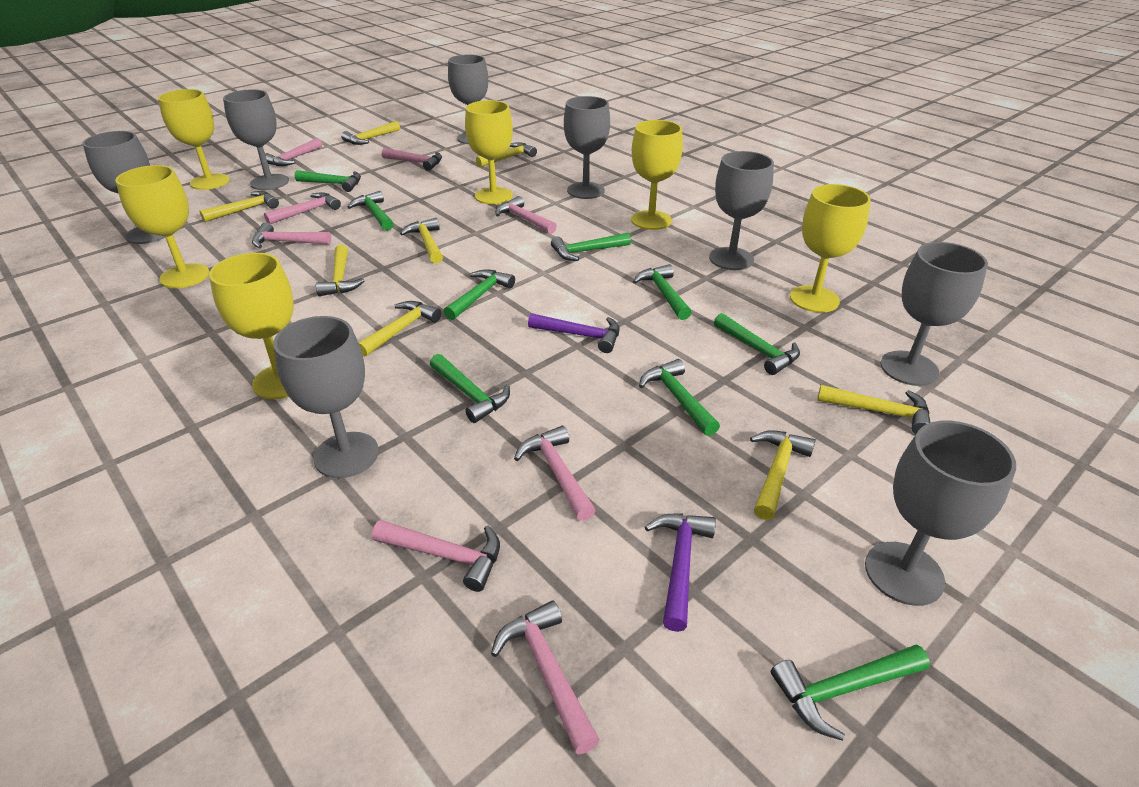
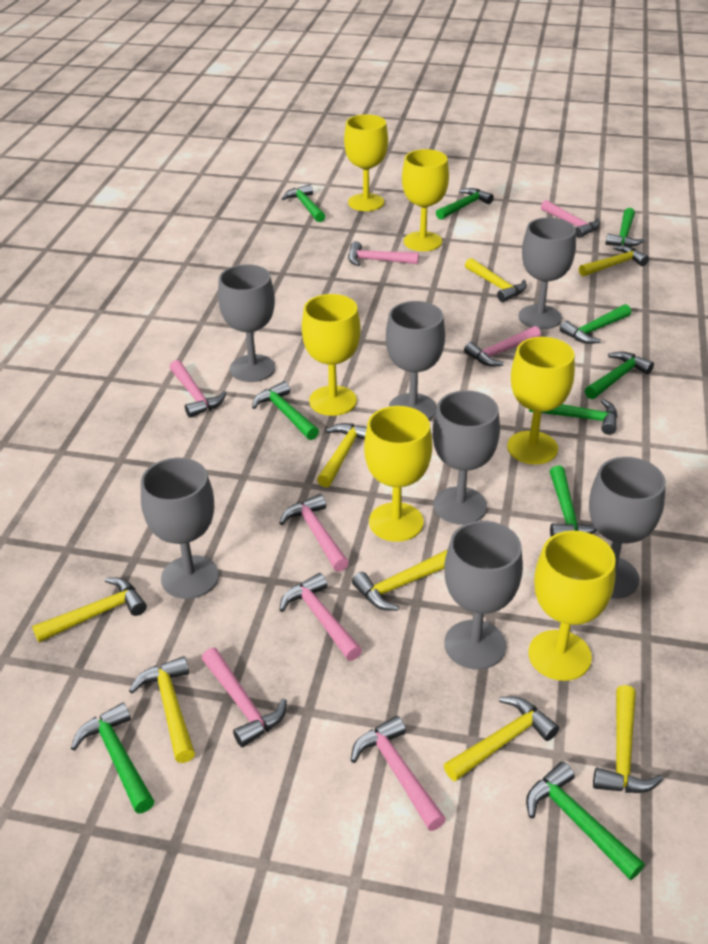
green hammer: 9 -> 10
grey goblet: 8 -> 7
purple hammer: 2 -> 0

